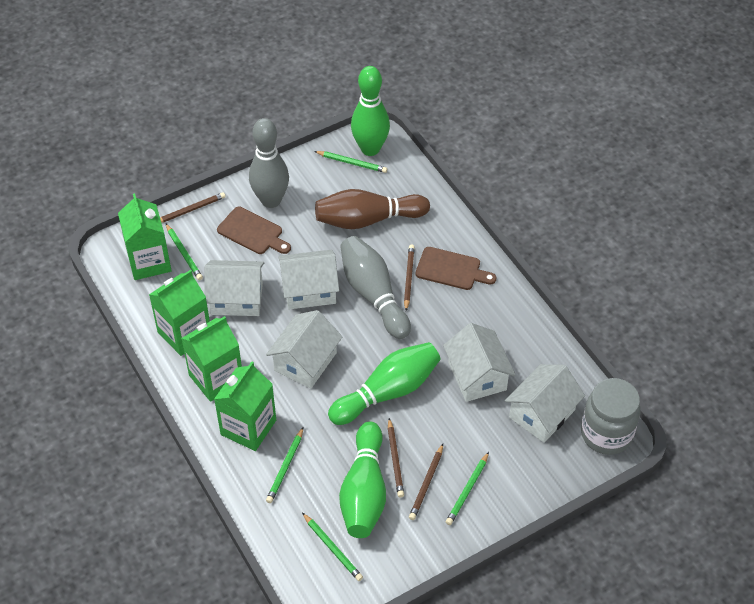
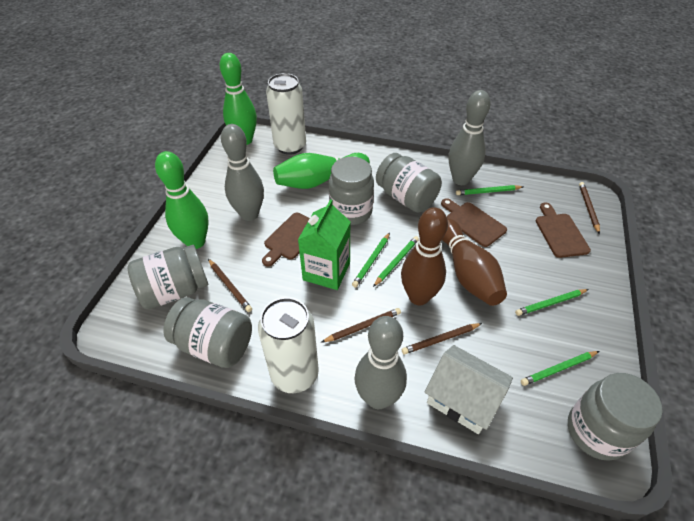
brown bowling pin: 1 -> 2
brown cutting board: 2 -> 3
green carton: 4 -> 1
grey bowling pin: 2 -> 3
grey jar: 1 -> 5
white can: 0 -> 2
white house: 5 -> 1

